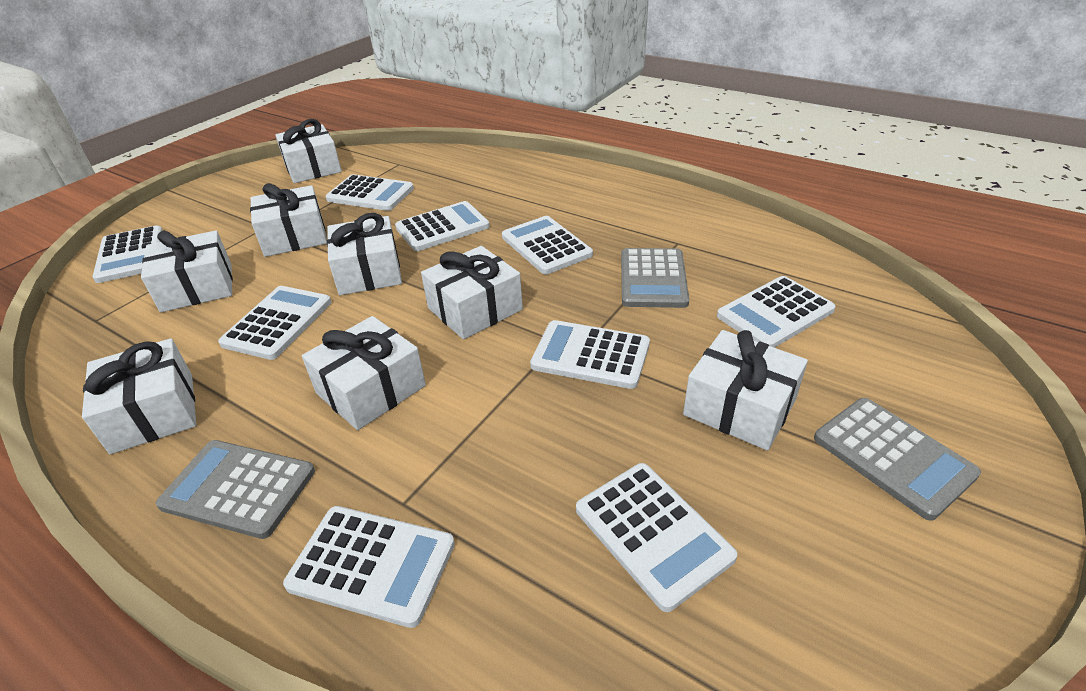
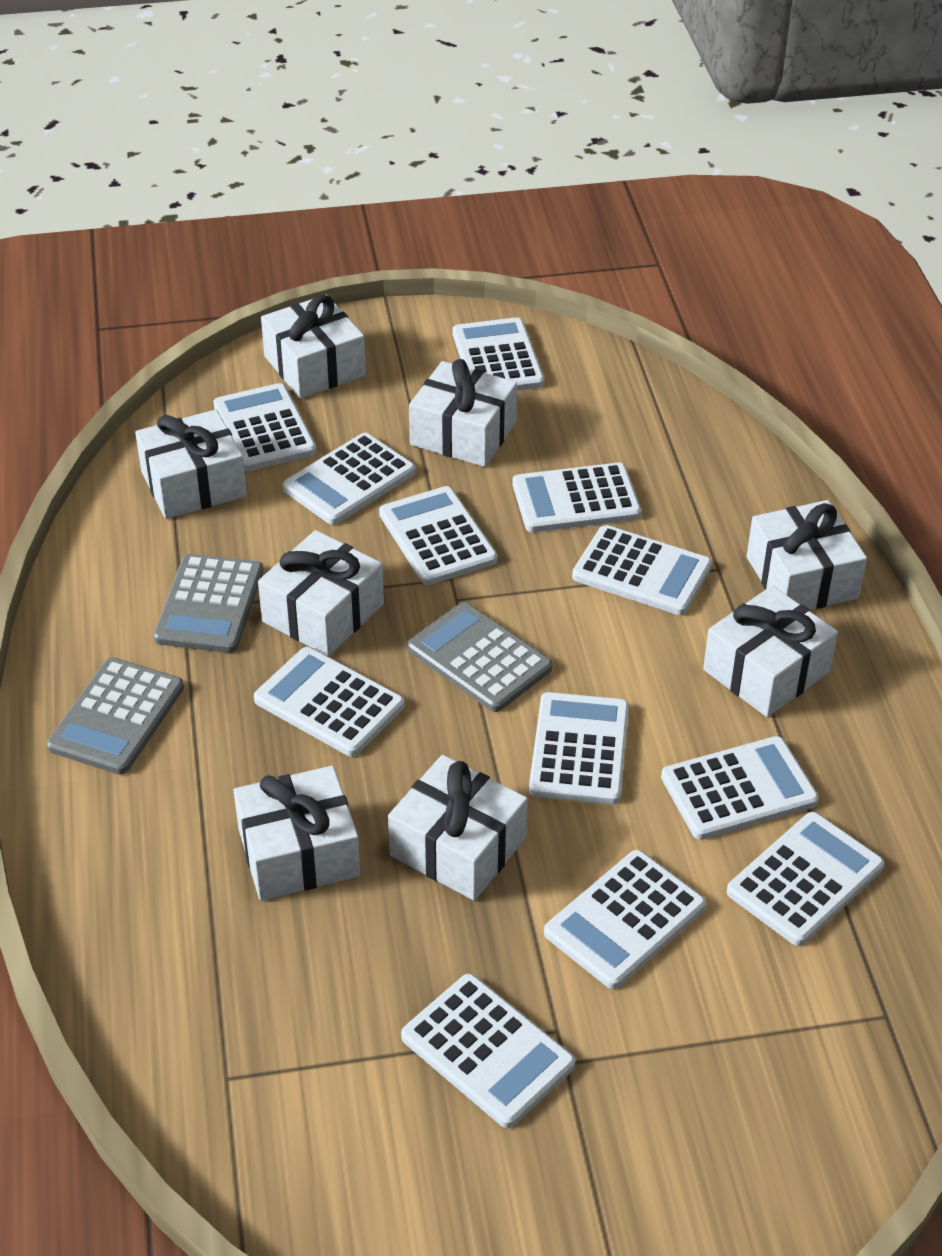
white calculator: 9 -> 12

